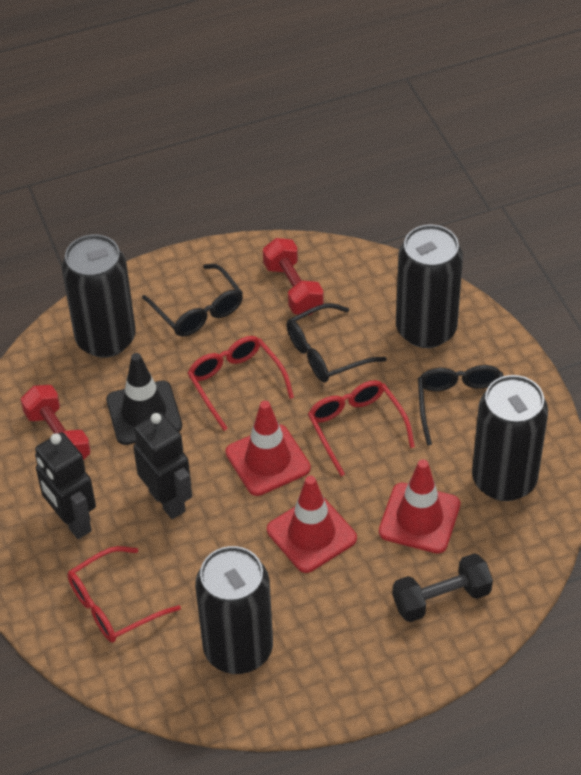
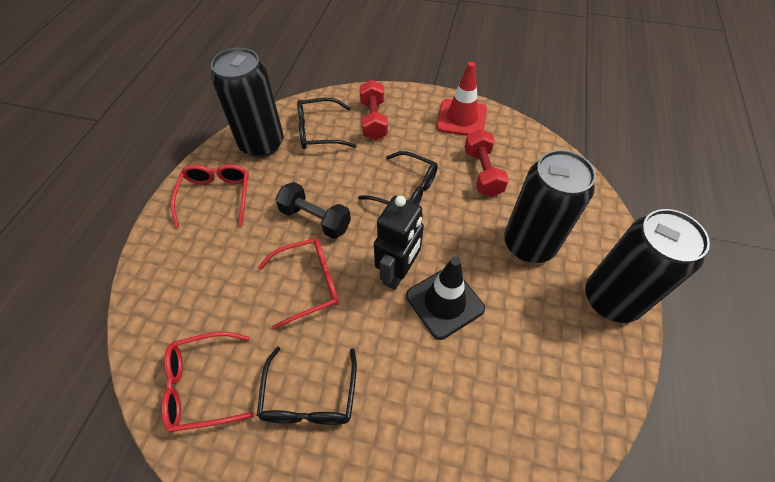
black can: 4 -> 3
black robot: 2 -> 1
red traffic cone: 3 -> 1

